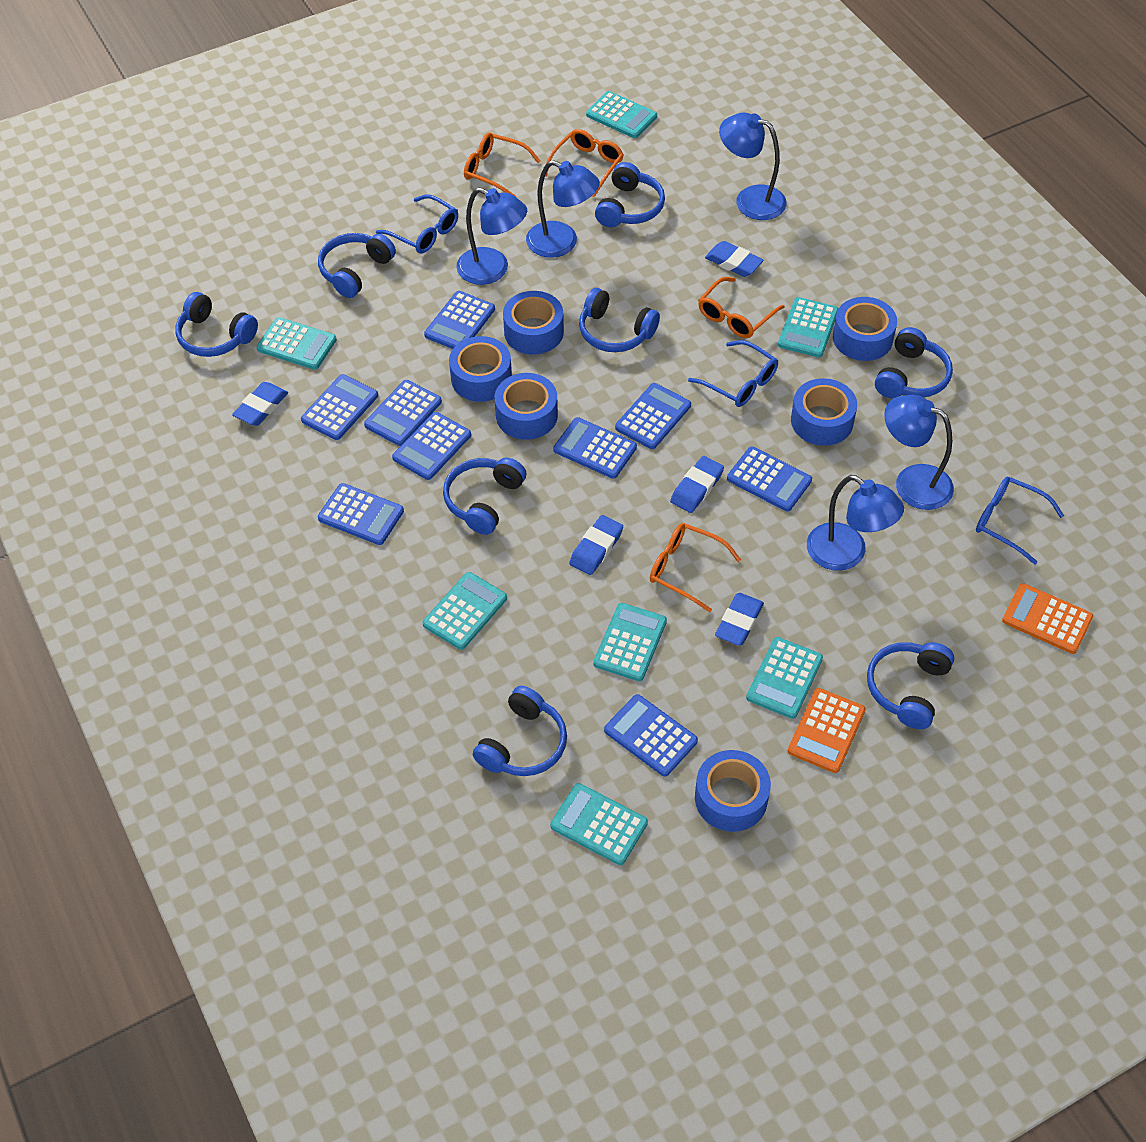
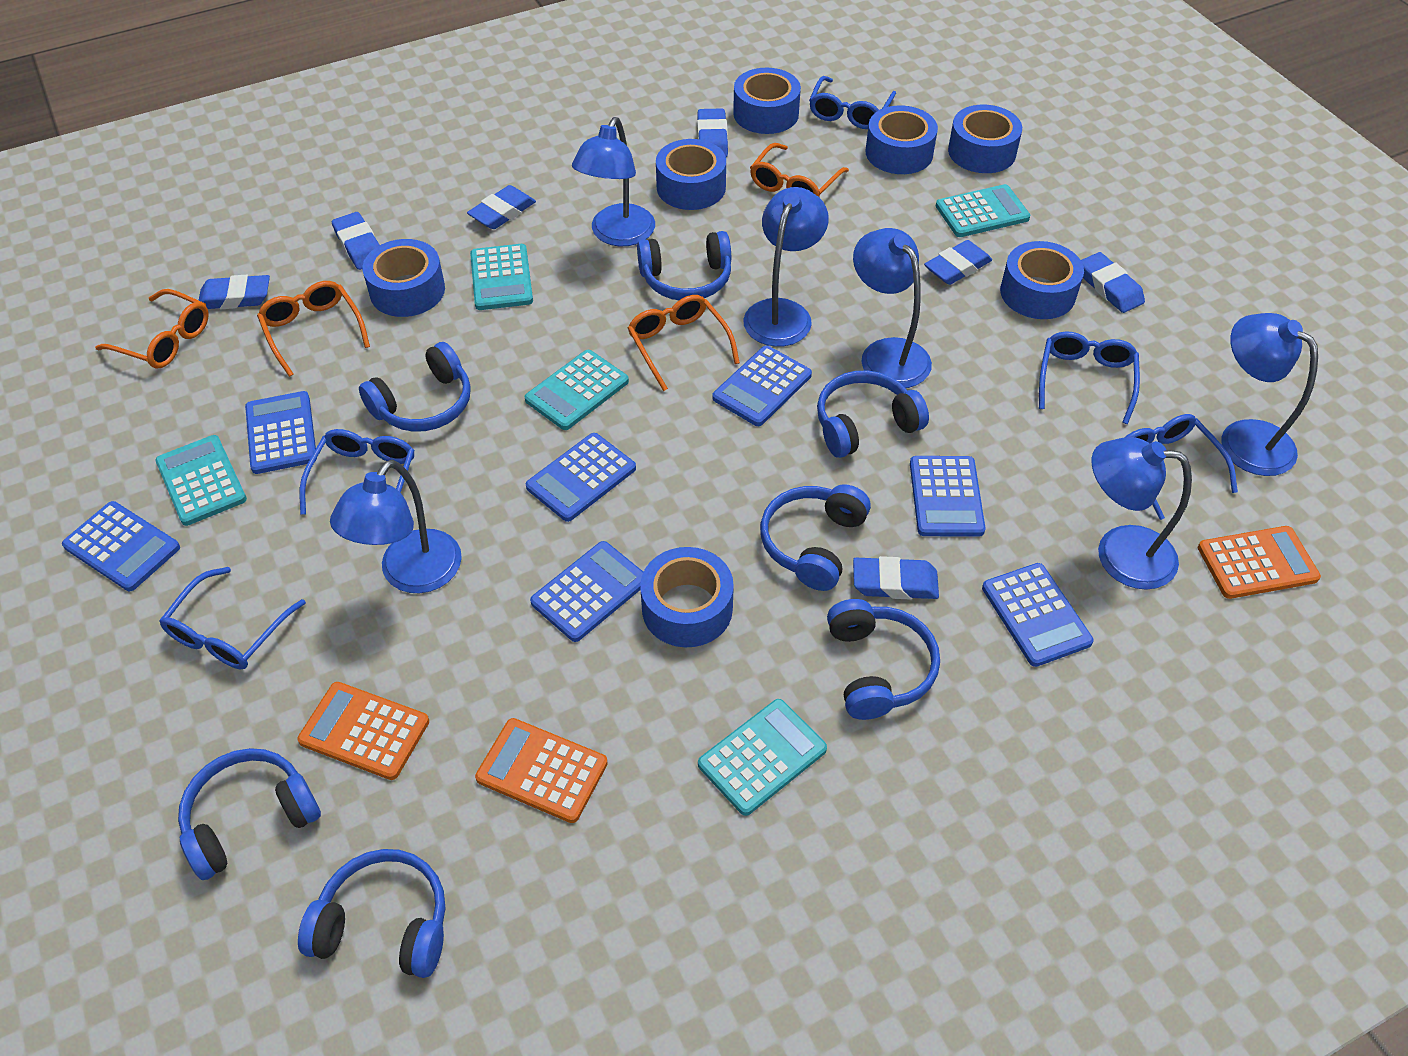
blue calculator: 9 -> 7
blue eraser: 5 -> 7
blue glasses: 3 -> 5
blue headphones: 8 -> 7
blue lamp: 5 -> 6
blue tape: 6 -> 7
orange calculator: 2 -> 3
turquoise calculator: 7 -> 5

